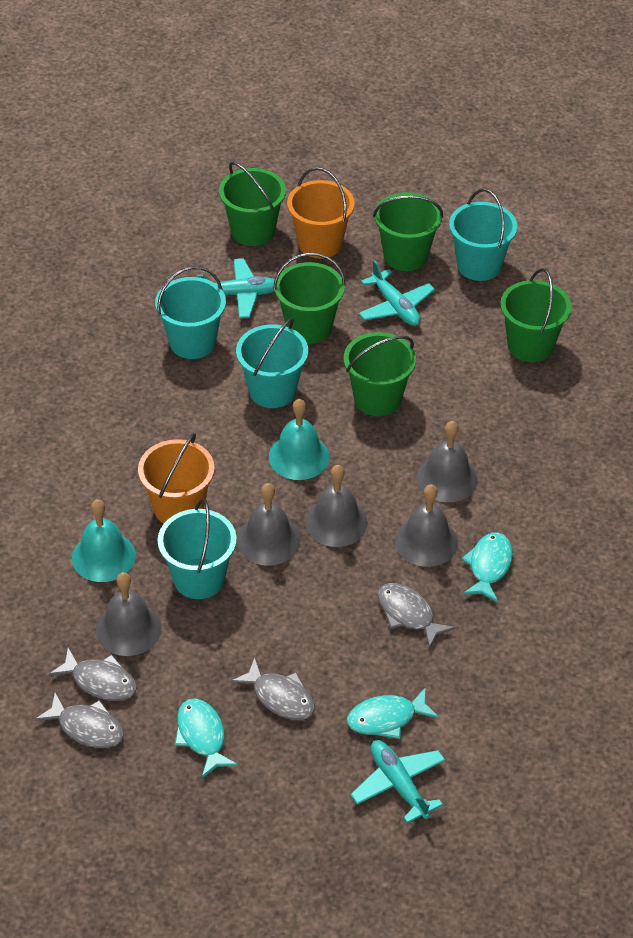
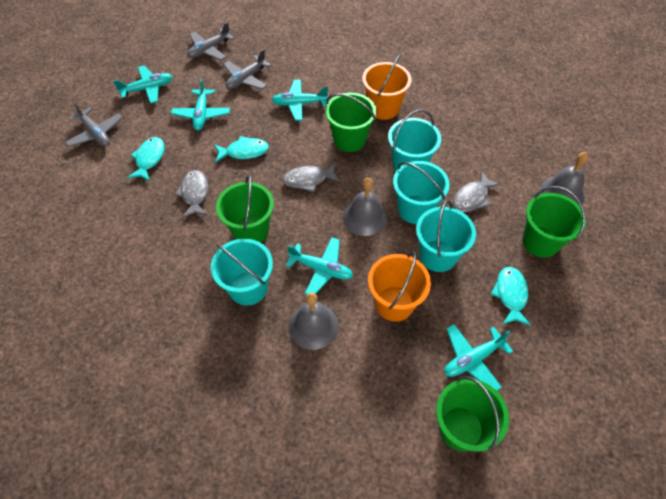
green bucket: 5 -> 4
grey bell: 5 -> 3
grey fish: 4 -> 3
grey plane: 0 -> 3
turquoise bell: 2 -> 0
turquoise plane: 3 -> 5

